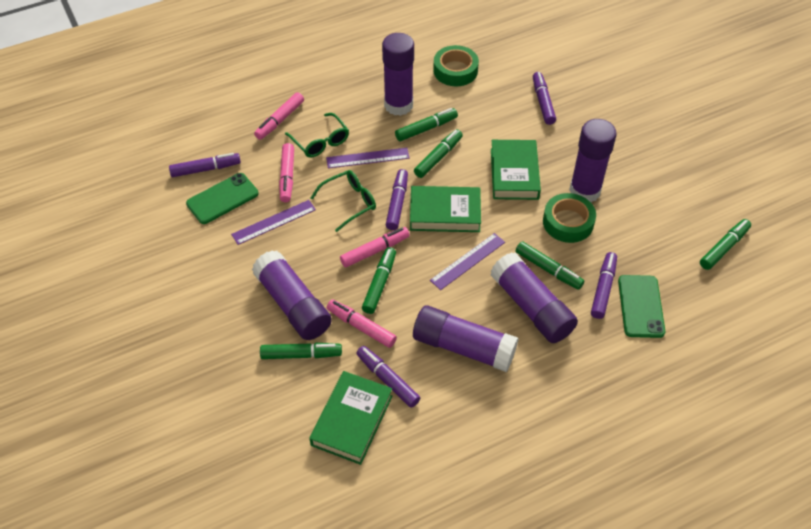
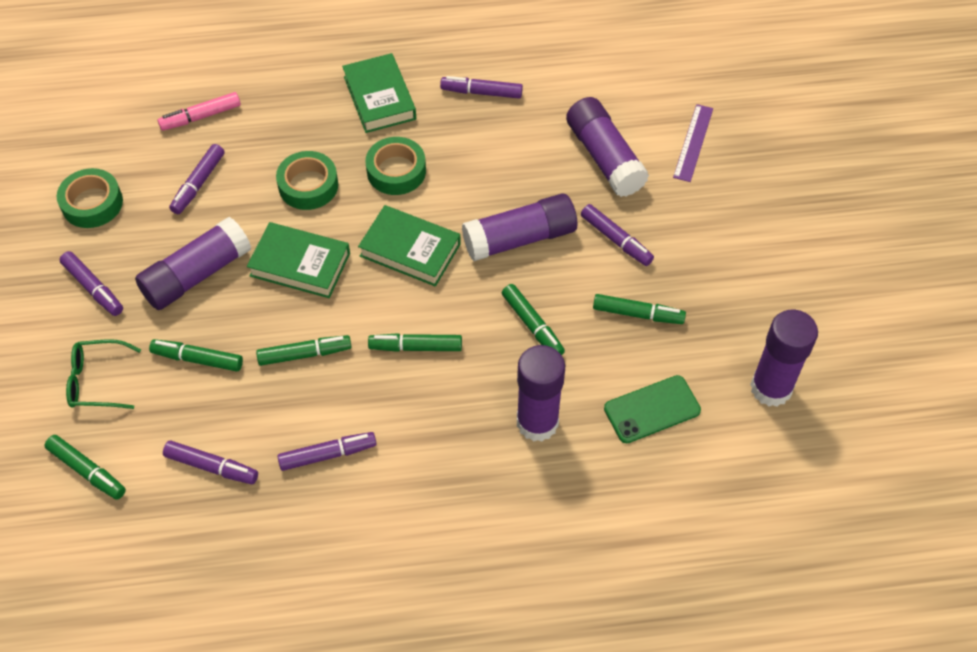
green glasses: 2 -> 1
green phone: 2 -> 1
green tape: 2 -> 3
pink marker: 4 -> 1
purple marker: 5 -> 6
purple ruler: 3 -> 1

